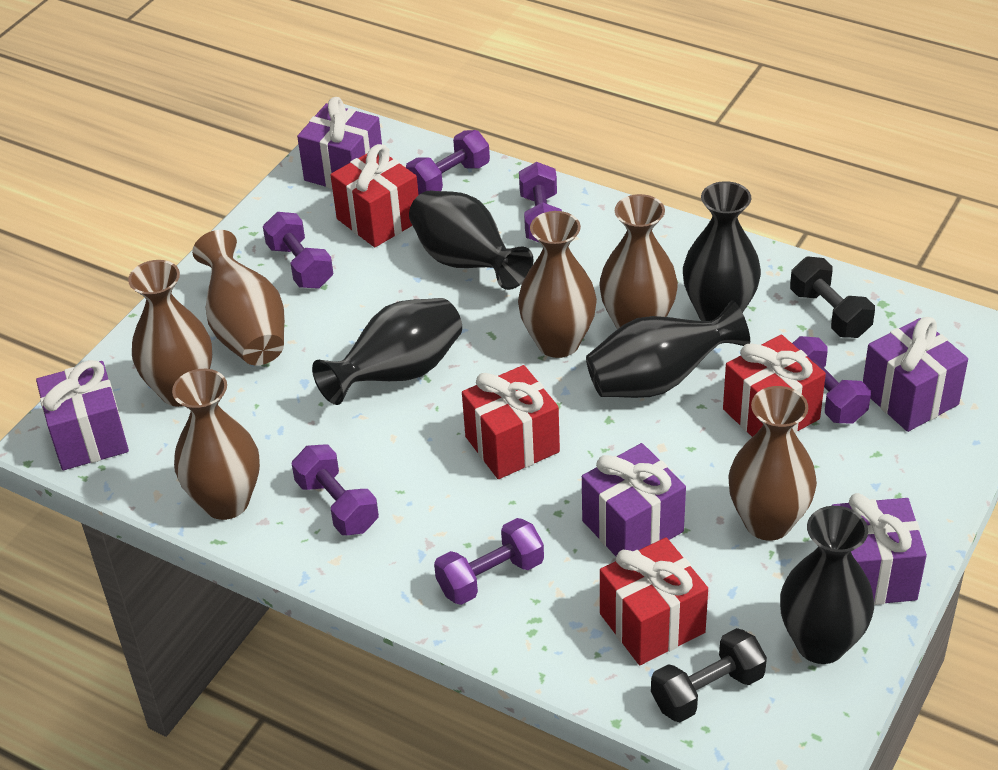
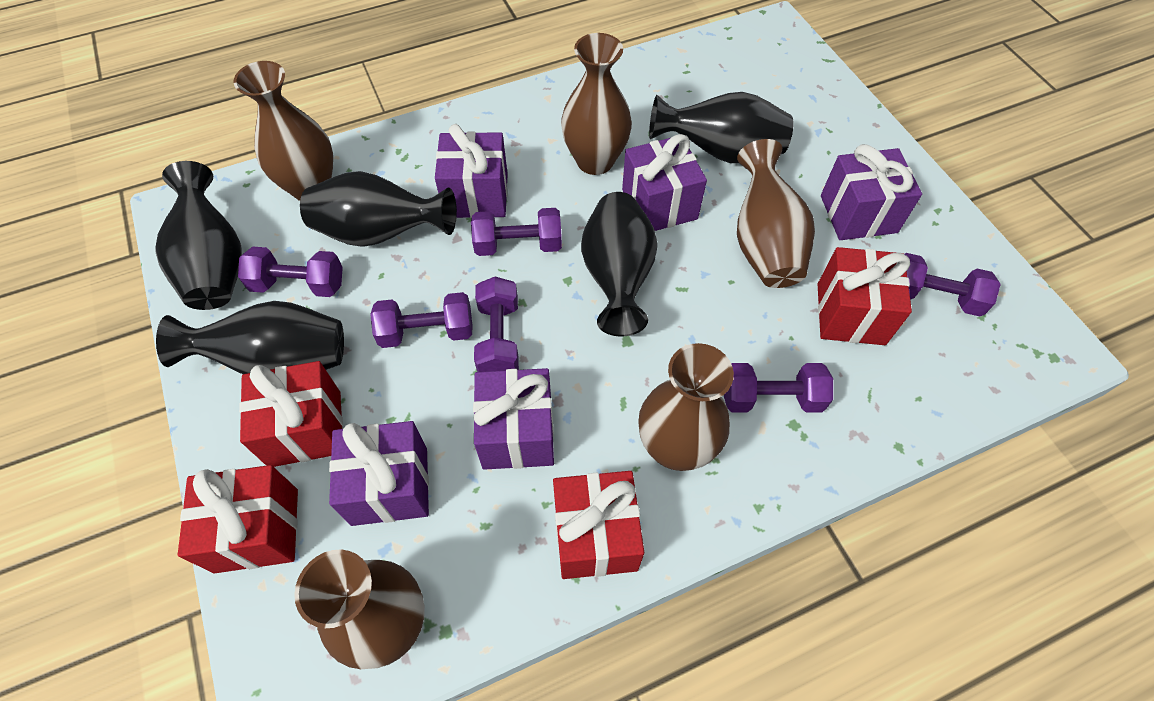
black dumbbell: 2 -> 0
brown vase: 6 -> 5

